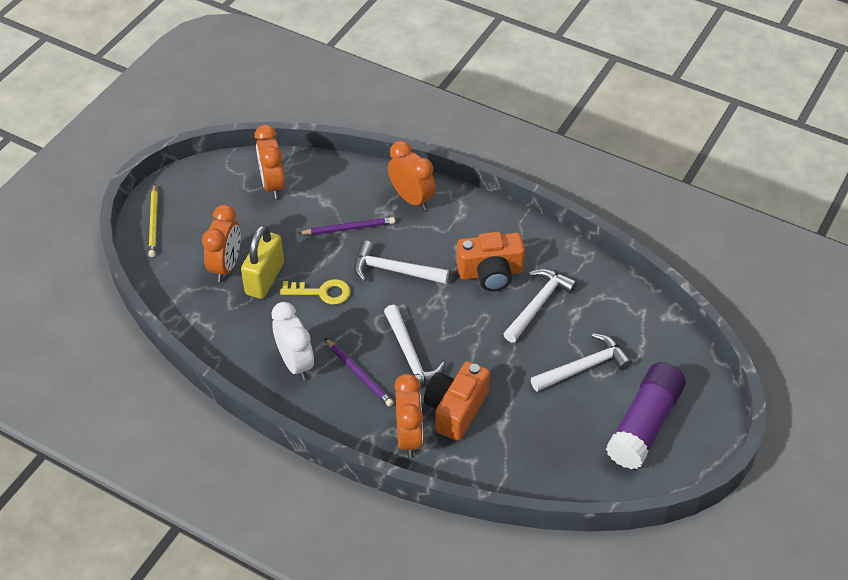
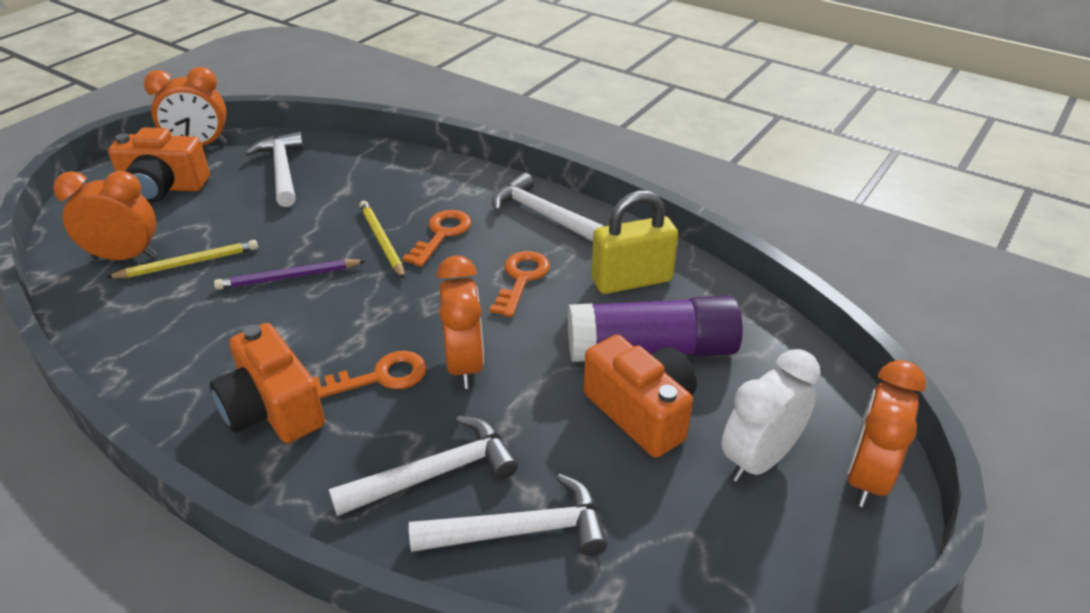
orange camera: 2 -> 3
orange key: 0 -> 3
purple pencil: 2 -> 1
yellow key: 1 -> 0
yellow pencil: 1 -> 2

